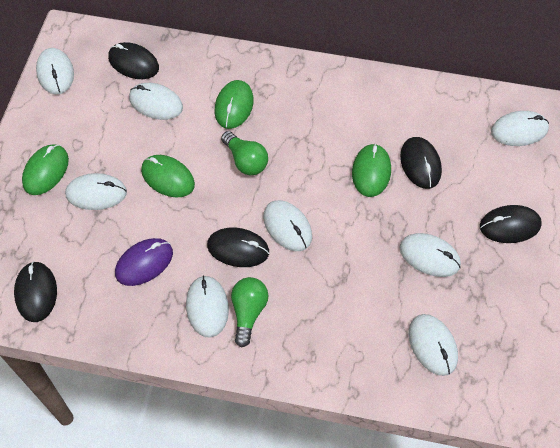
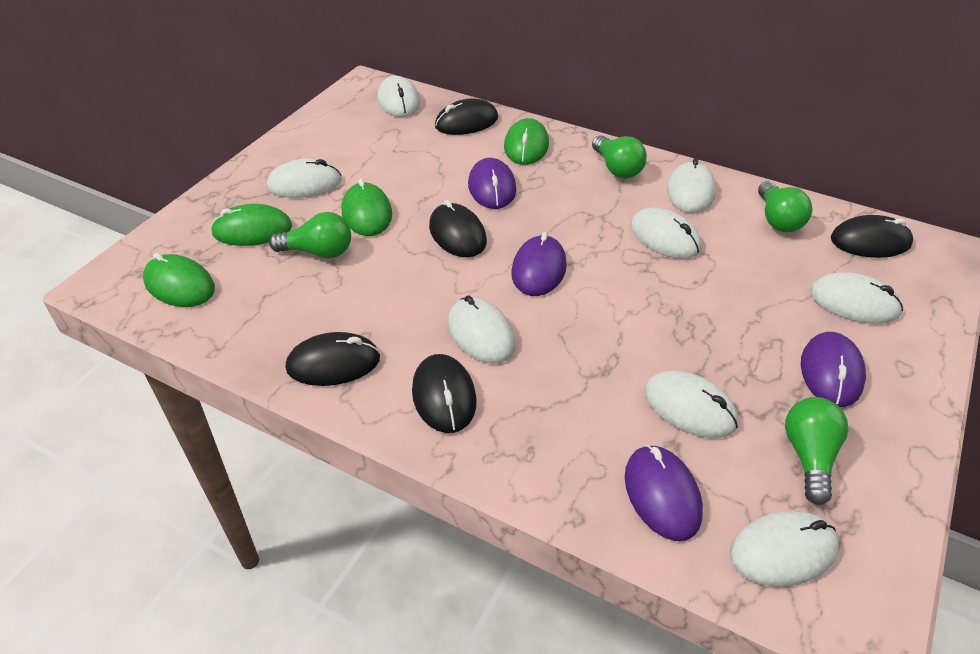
green light bulb: 2 -> 4
purple mouse: 1 -> 4

